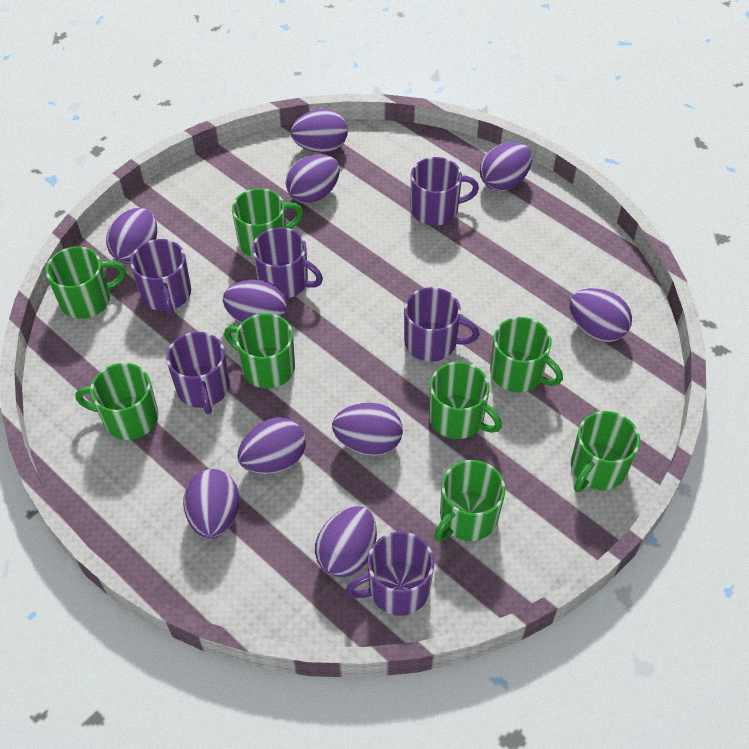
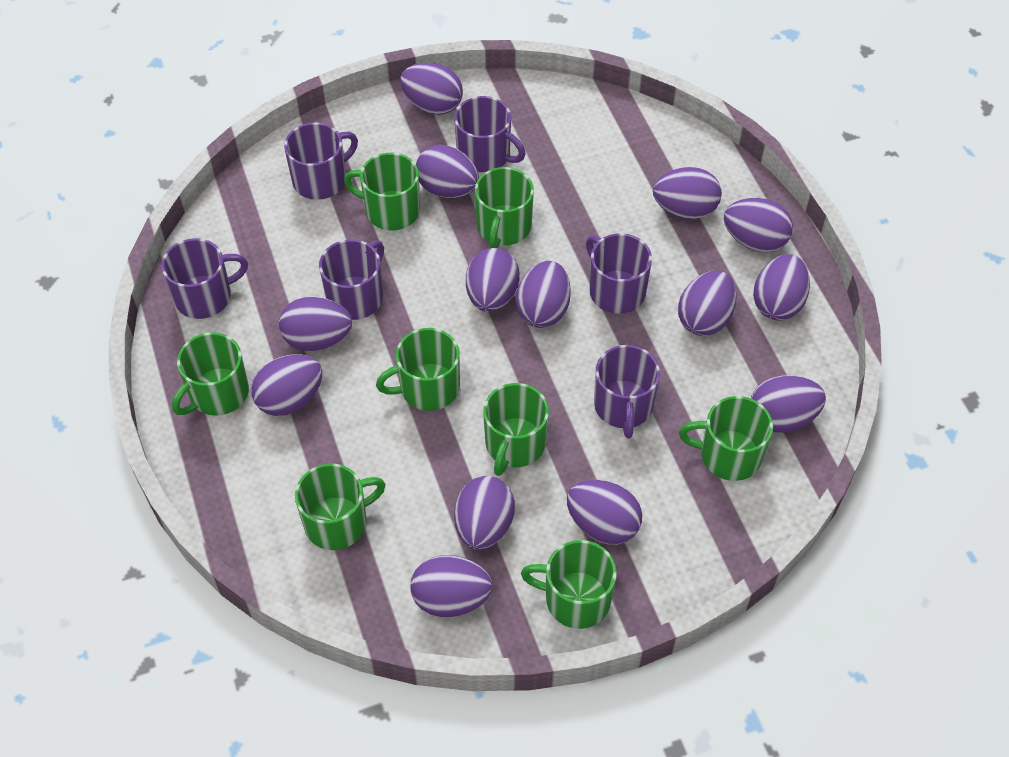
purple egg: 10 -> 14

